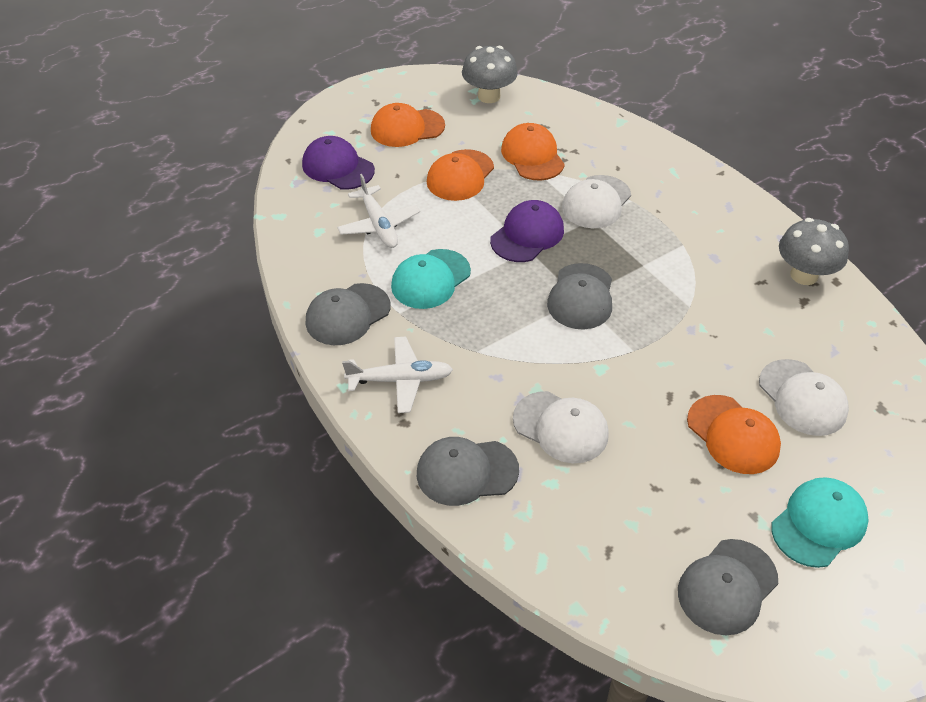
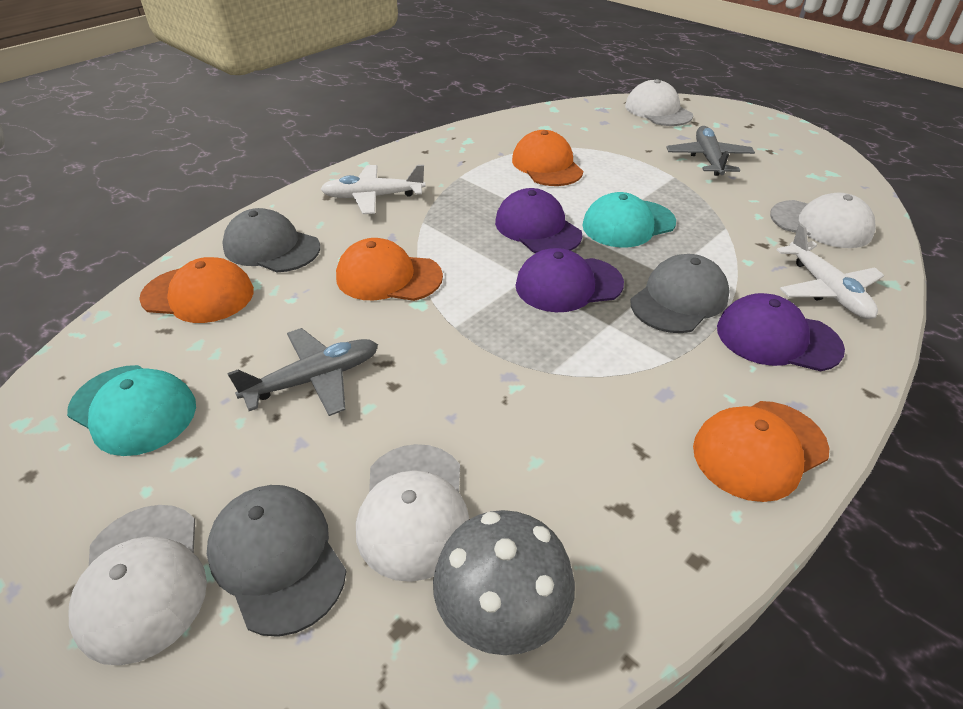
grey cap: 4 -> 3
grey mushroom: 2 -> 1
grey plane: 0 -> 2
purple cap: 2 -> 3
white cap: 3 -> 4

